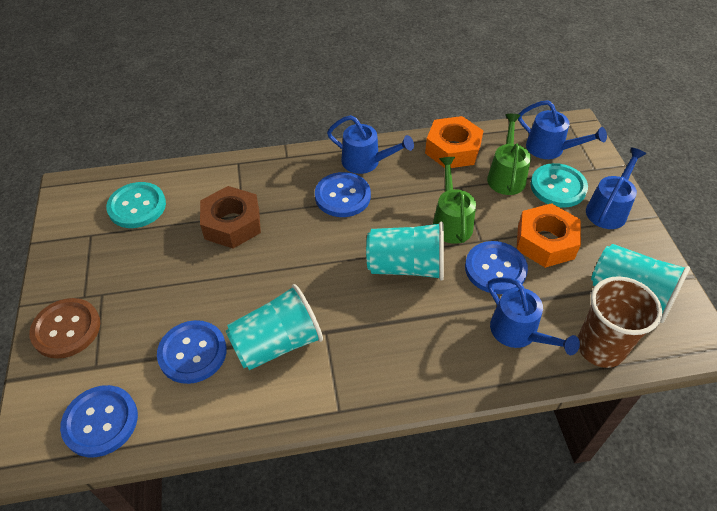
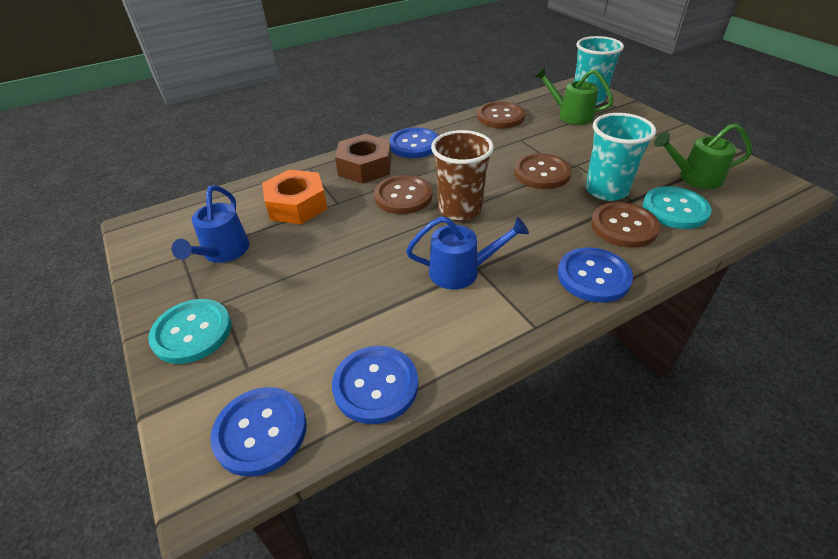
blue watering can: 4 -> 2
brown button: 1 -> 4
orange nut: 2 -> 1
turquoise cup: 3 -> 2

